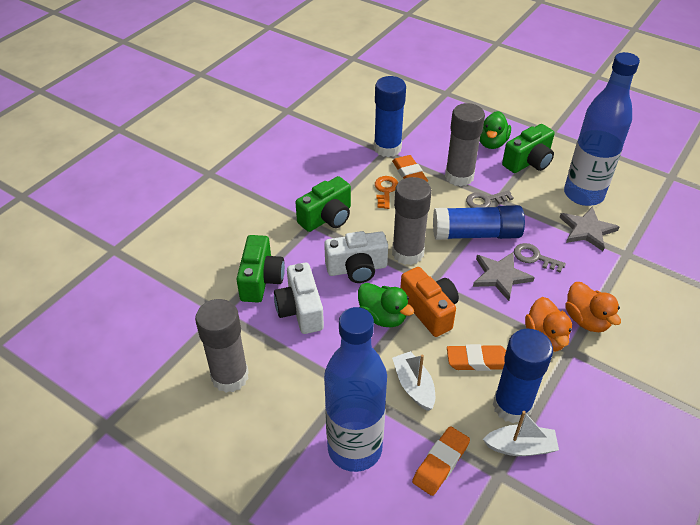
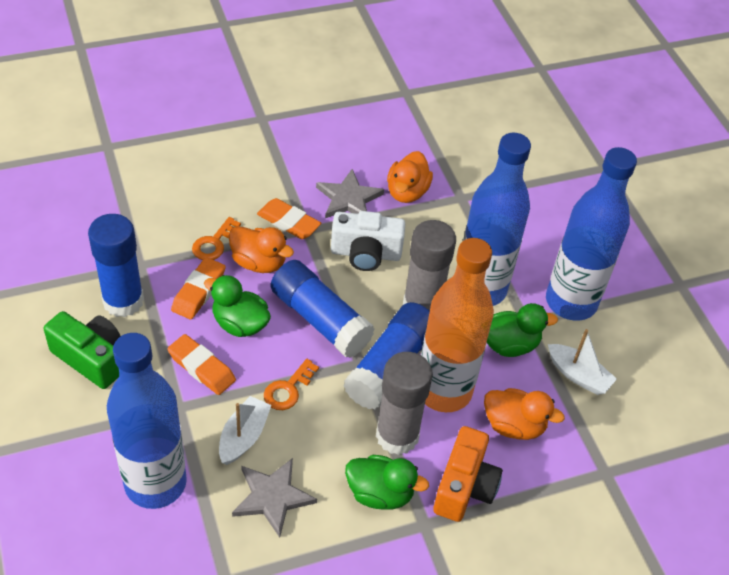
blue bottle: 2 -> 3
green camera: 3 -> 1
green duck: 2 -> 3
grey glue stick: 3 -> 2
grey key: 2 -> 0
orange bottle: 0 -> 1
orange duck: 2 -> 3
orange key: 1 -> 2
white camera: 2 -> 1

